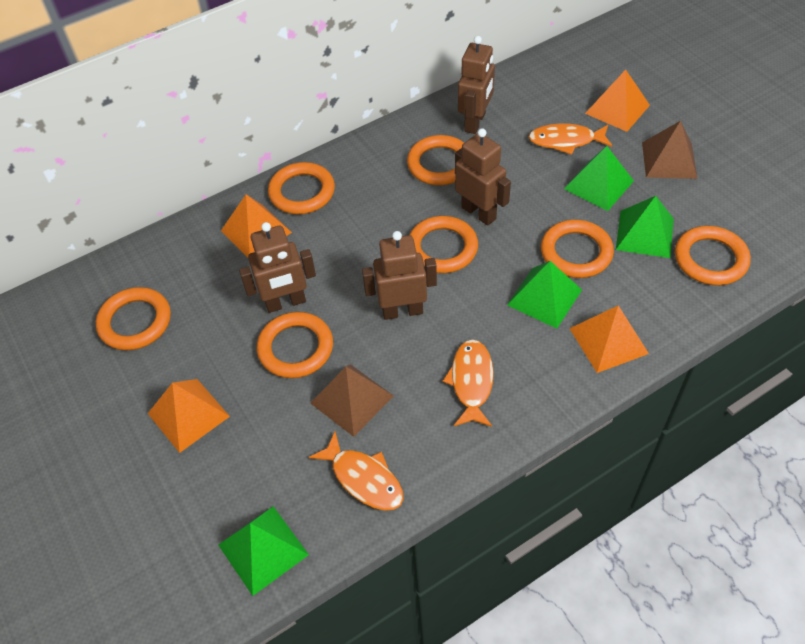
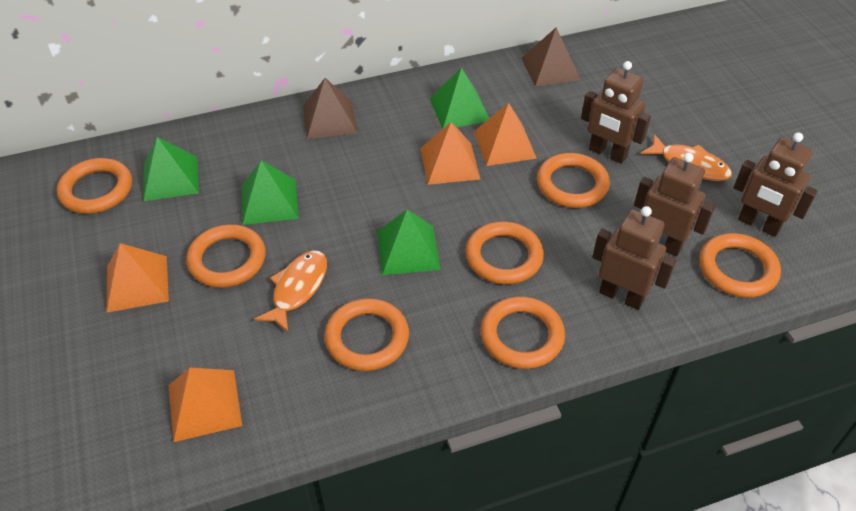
orange fish: 3 -> 2

